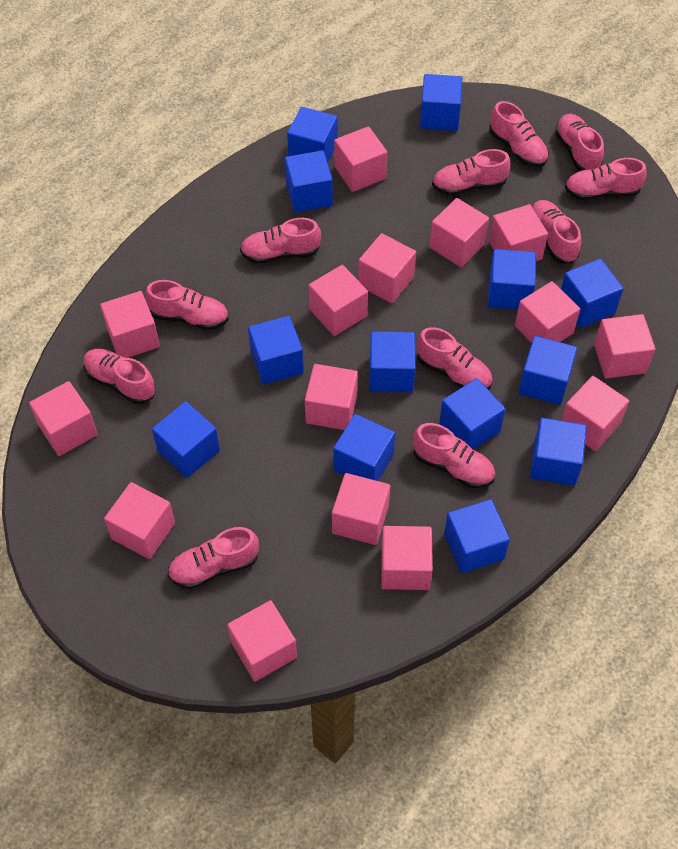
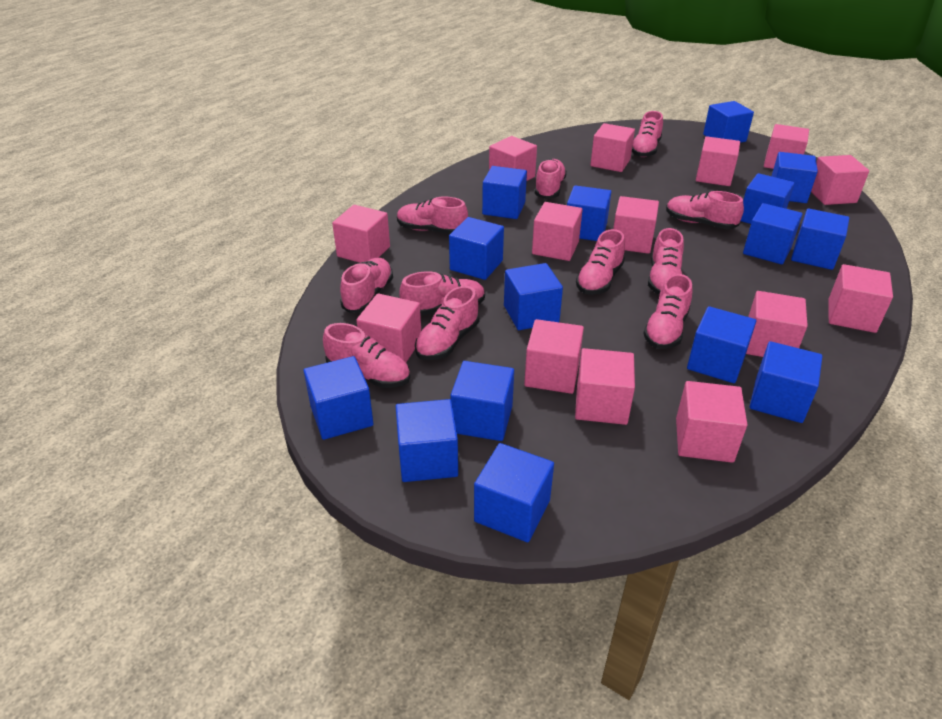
blue cube: 13 -> 15
pink cube: 15 -> 14

